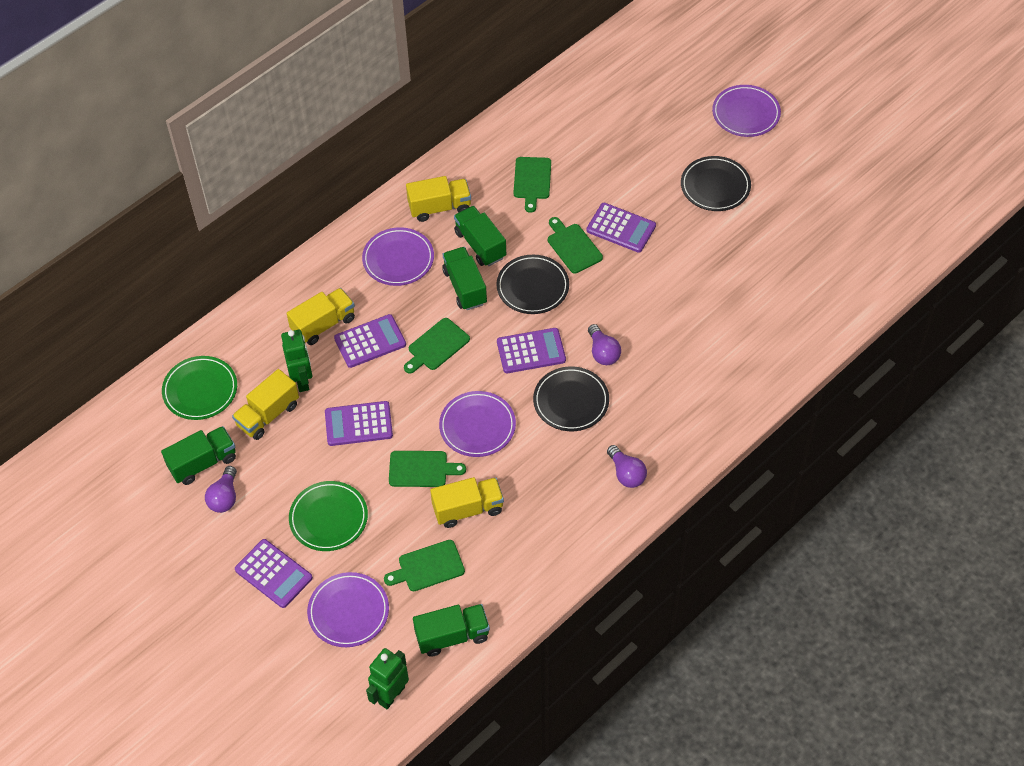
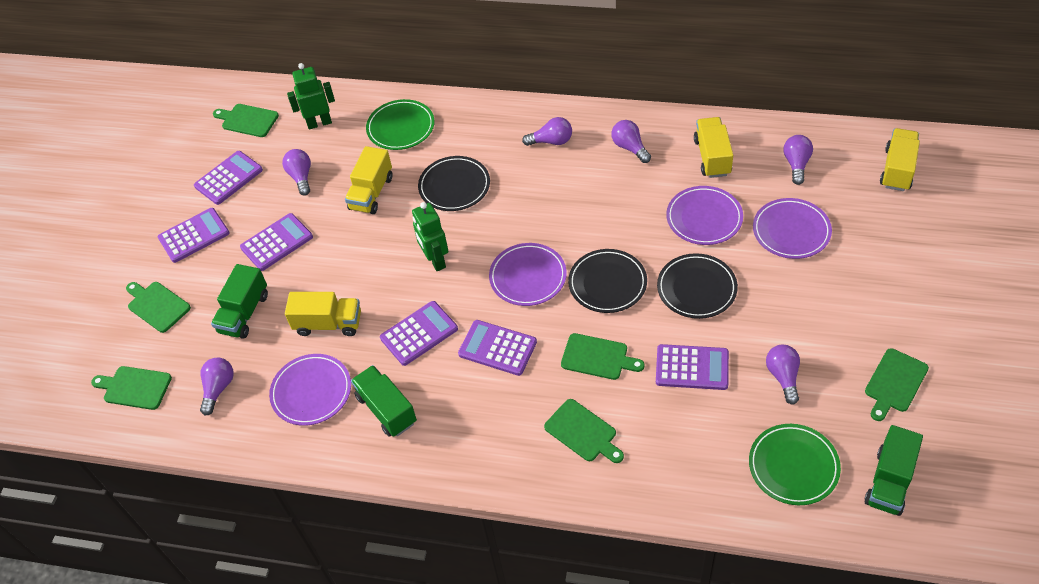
green cutting board: 5 -> 6
green truck: 4 -> 3
purple calculator: 5 -> 6
purple light bulb: 3 -> 6

